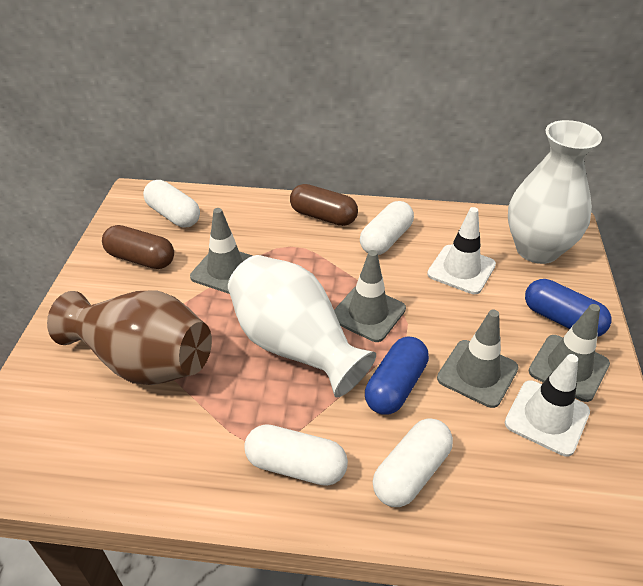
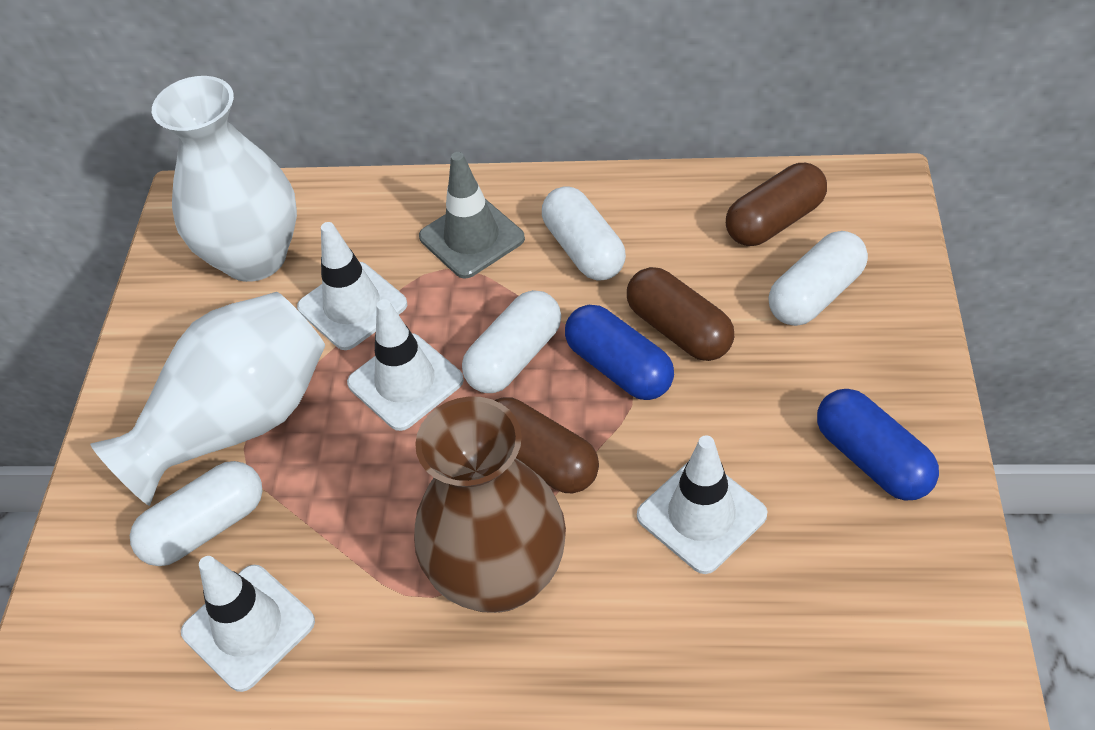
brown capsule: 2 -> 3
grey traffic cone: 4 -> 1
white traffic cone: 2 -> 4

